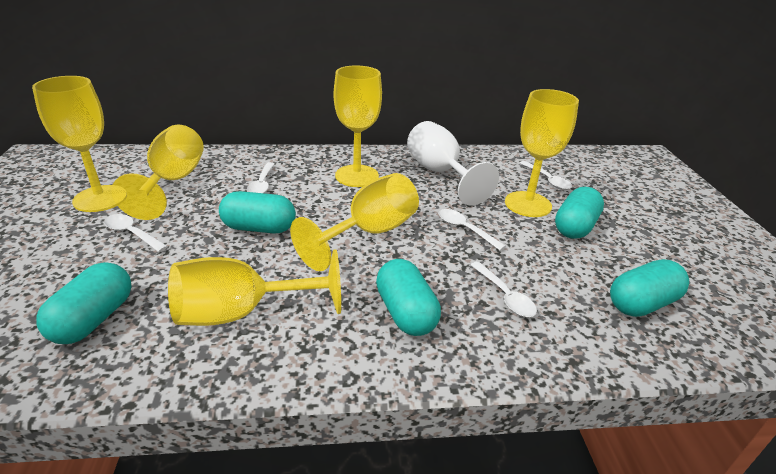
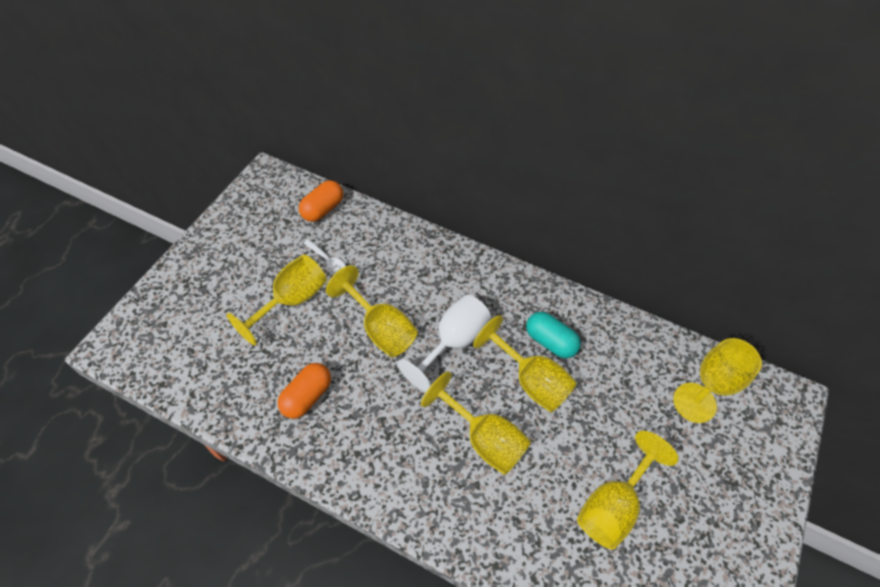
orange capsule: 0 -> 2
turquoise capsule: 5 -> 1
white spoon: 5 -> 1

